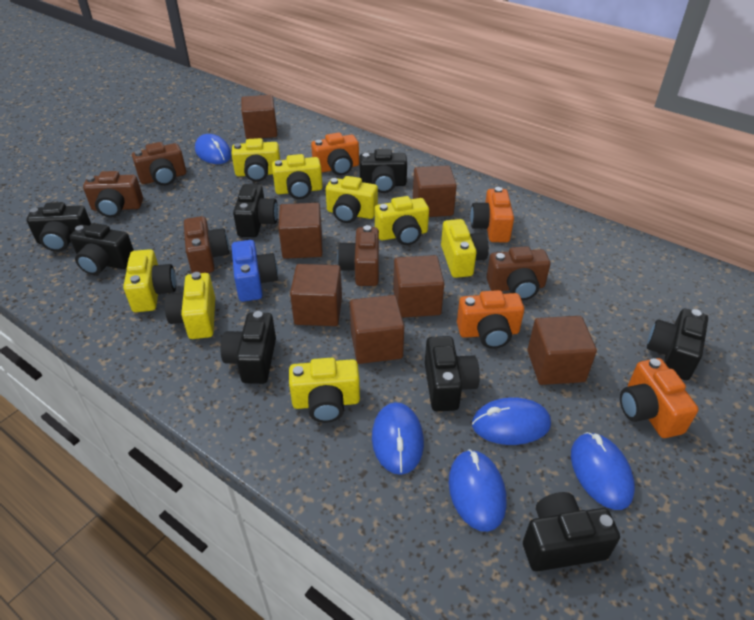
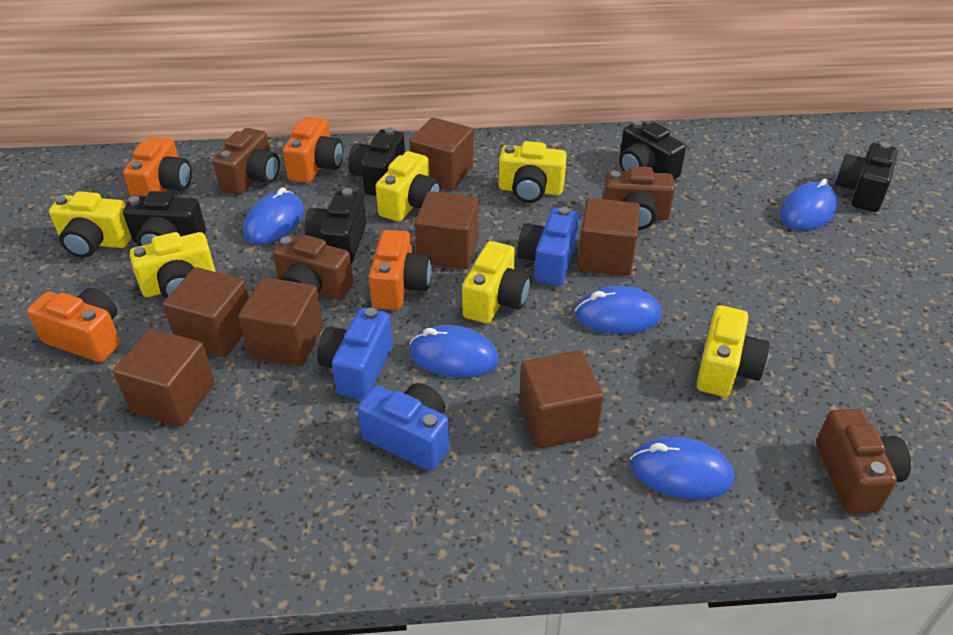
black camera: 8 -> 5
blue camera: 1 -> 3
brown camera: 5 -> 4
yellow camera: 8 -> 6

